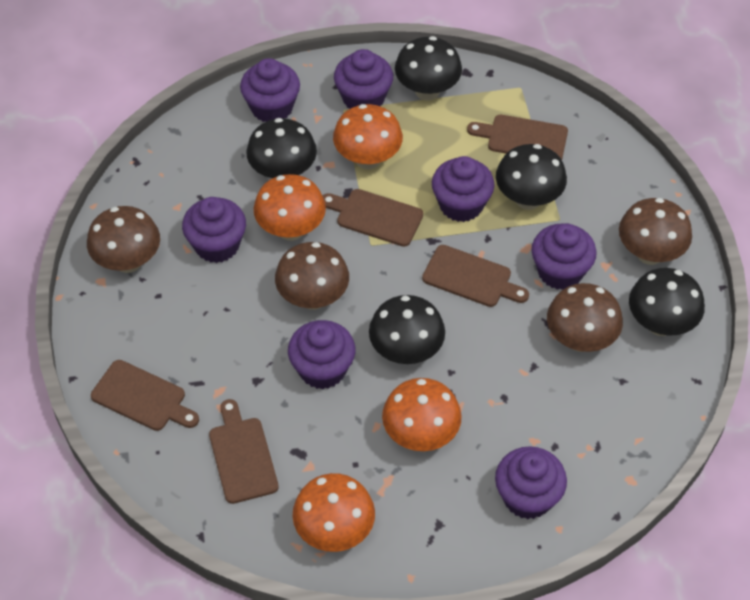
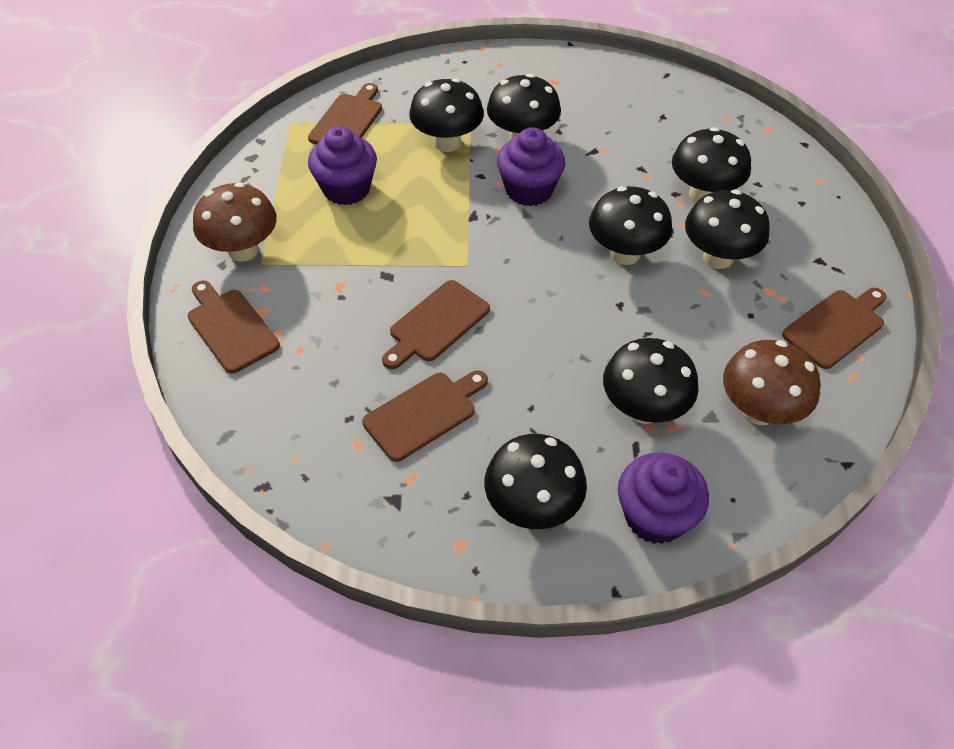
black mushroom: 5 -> 7
brown mushroom: 4 -> 2
orange mushroom: 4 -> 0
purple cupcake: 7 -> 3

